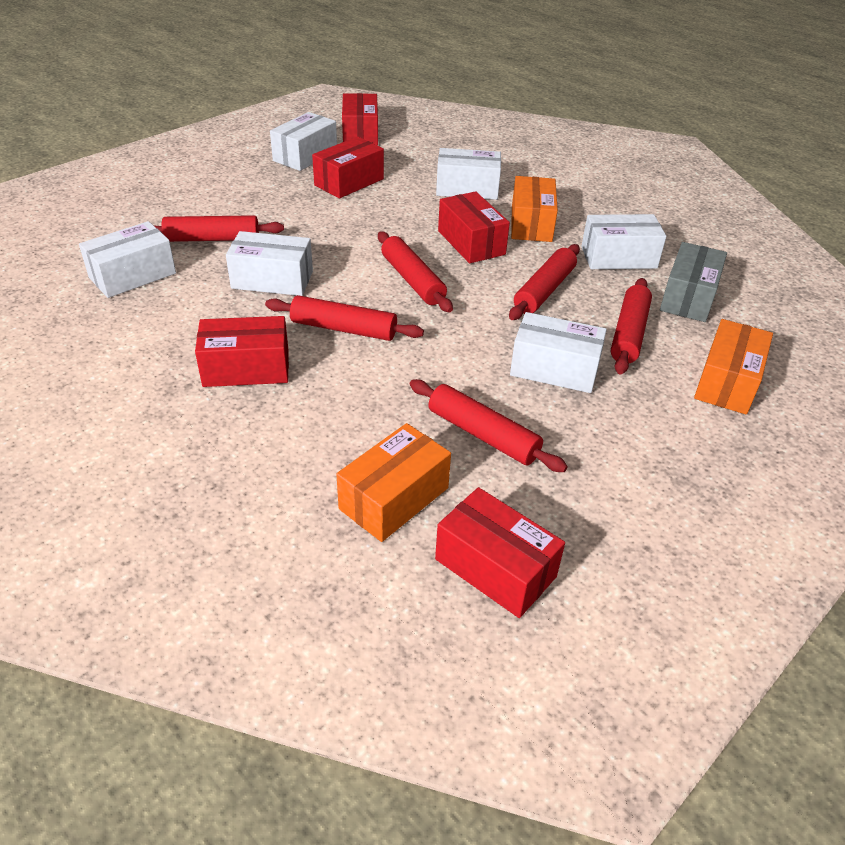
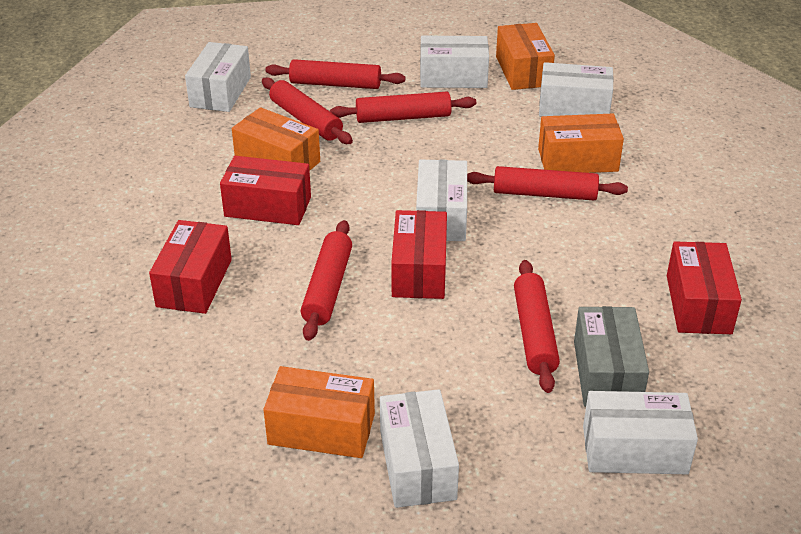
orange box: 3 -> 4
red box: 5 -> 4

